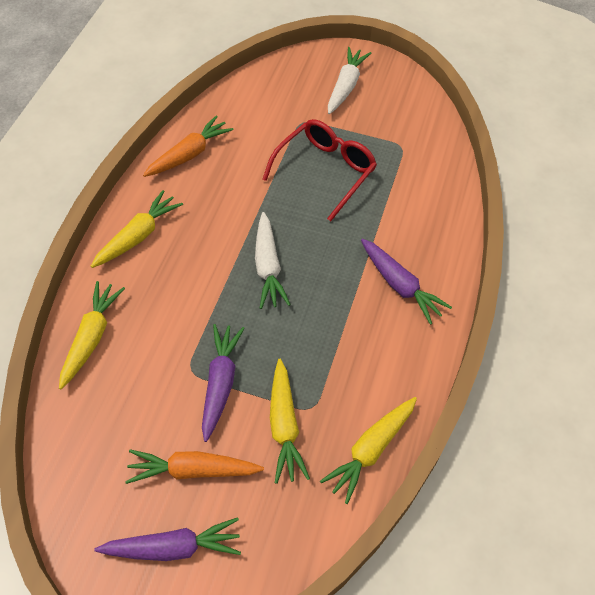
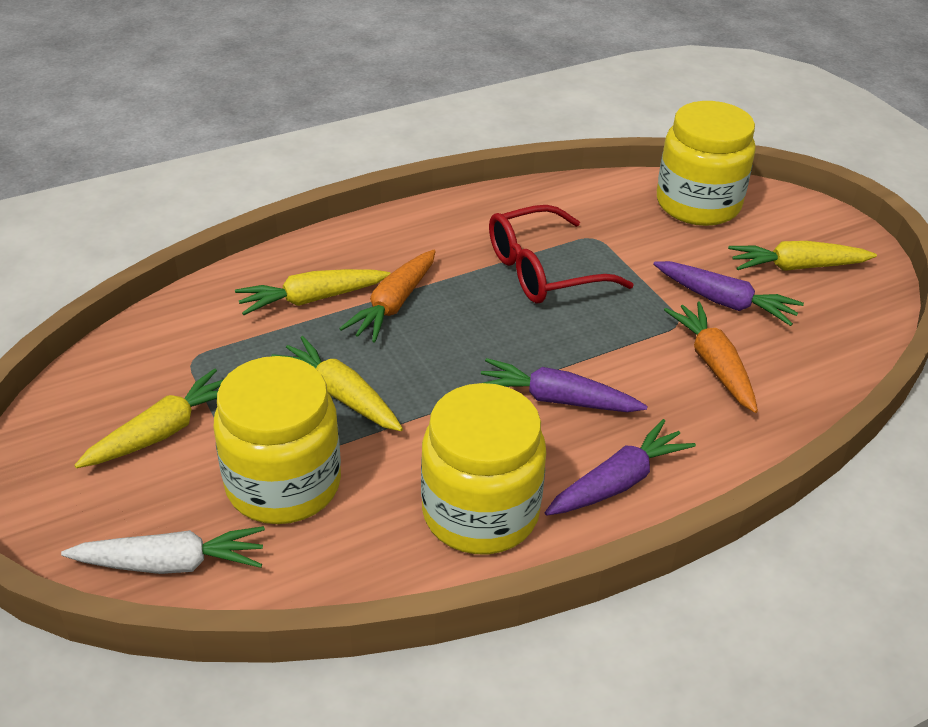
white carrot: 2 -> 1
yellow jar: 0 -> 3

